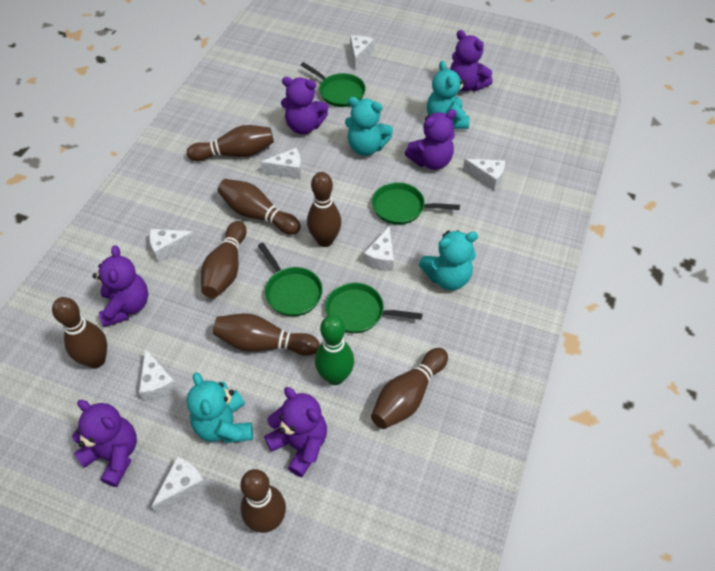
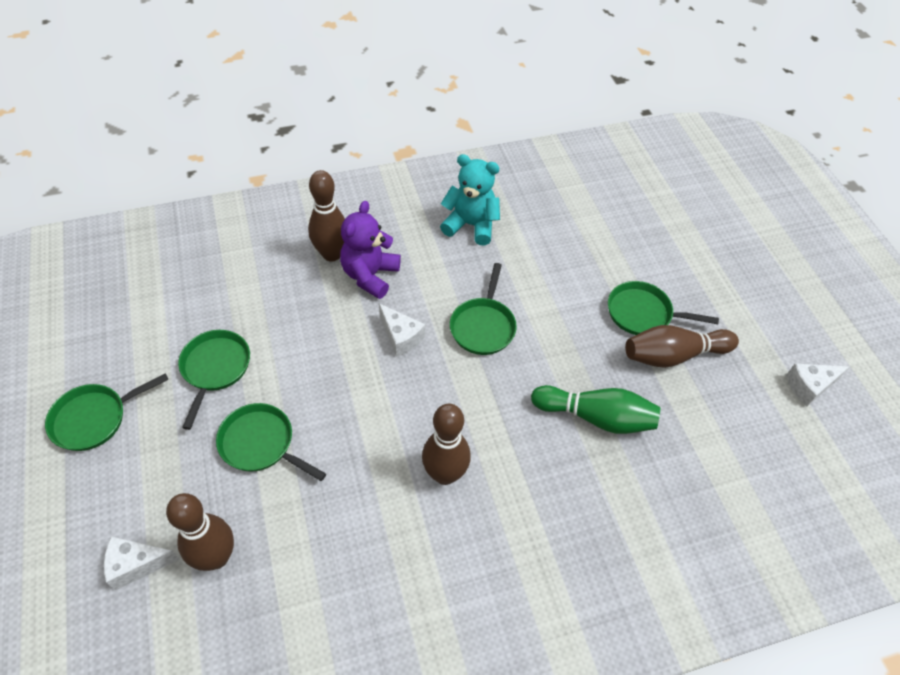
brown bowling pin: 8 -> 4
green pan: 4 -> 5
purple teddy bear: 6 -> 1
turquoise teddy bear: 4 -> 1
white cheese: 7 -> 3

